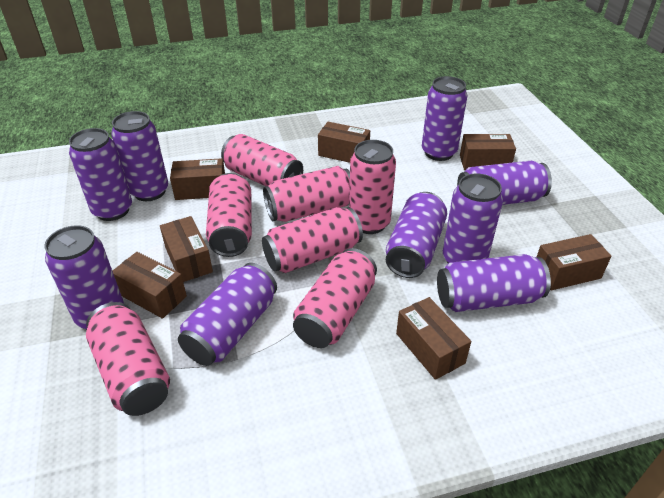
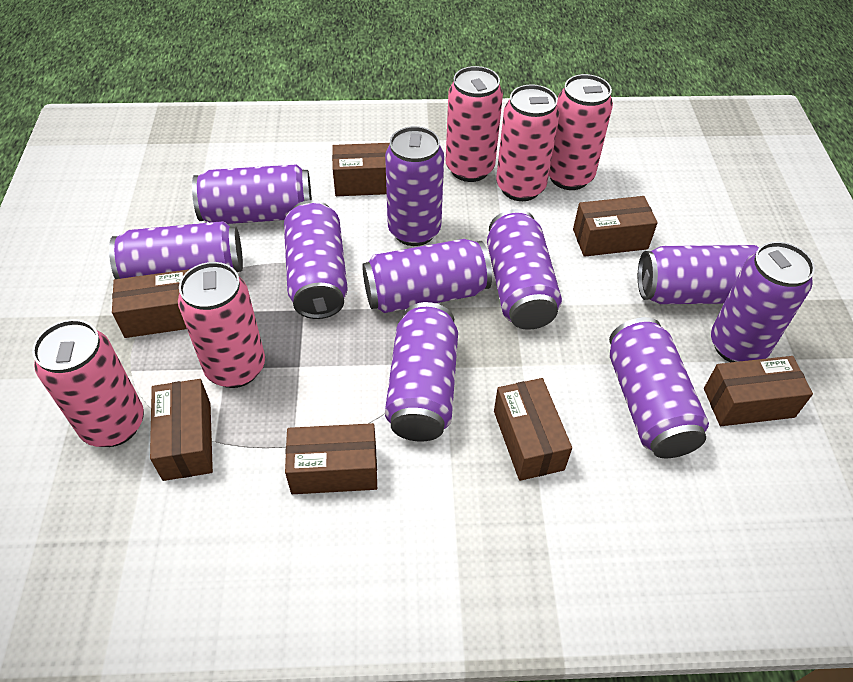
pink can: 7 -> 5
purple can: 9 -> 10

